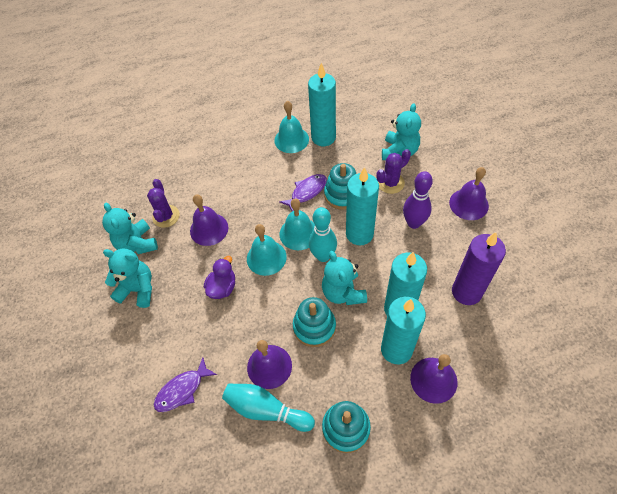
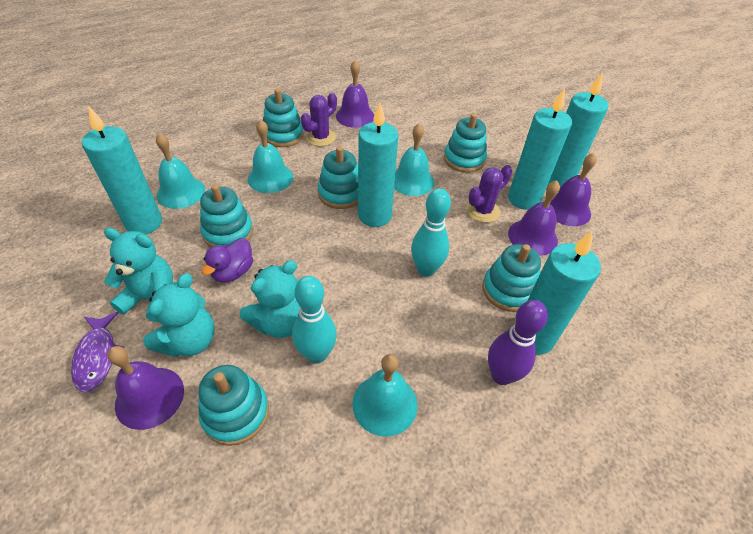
purple candle: 1 -> 0
purple fish: 2 -> 1
turquoise bell: 3 -> 4
turquoise candle: 4 -> 5
turquoise stacking toy: 3 -> 6
turquoise teddy bear: 4 -> 3

